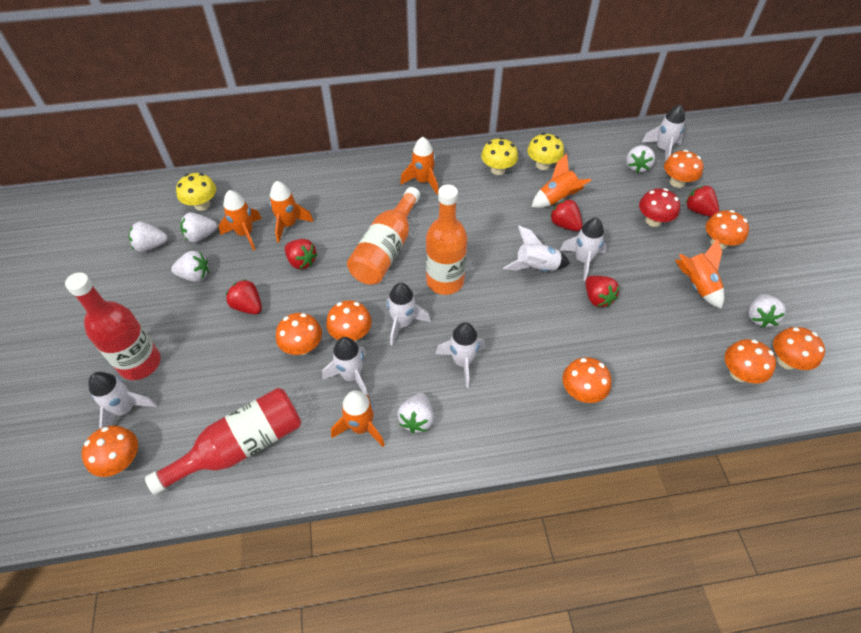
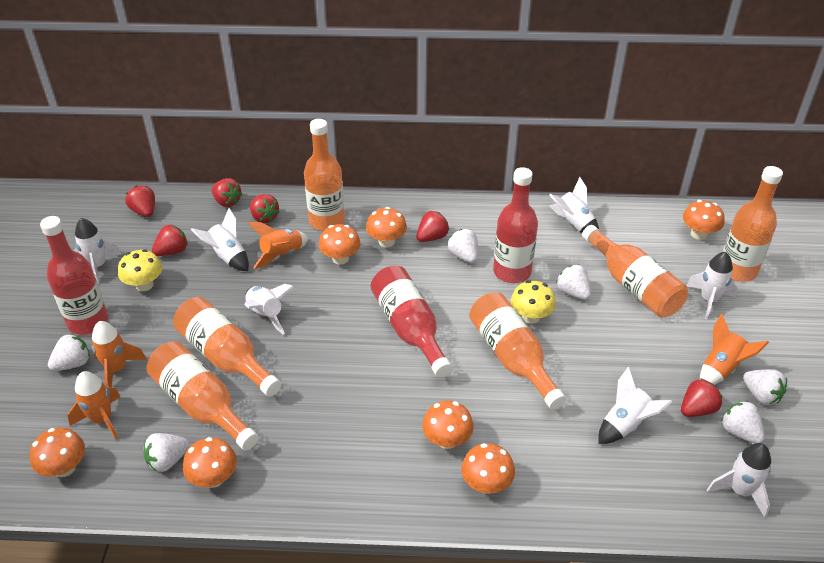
orange bottle: 2 -> 6
orange mushroom: 8 -> 7
orange rocket: 6 -> 4
red bottle: 2 -> 3
red mushroom: 1 -> 0
red strawberry: 5 -> 6
yellow mushroom: 3 -> 2

